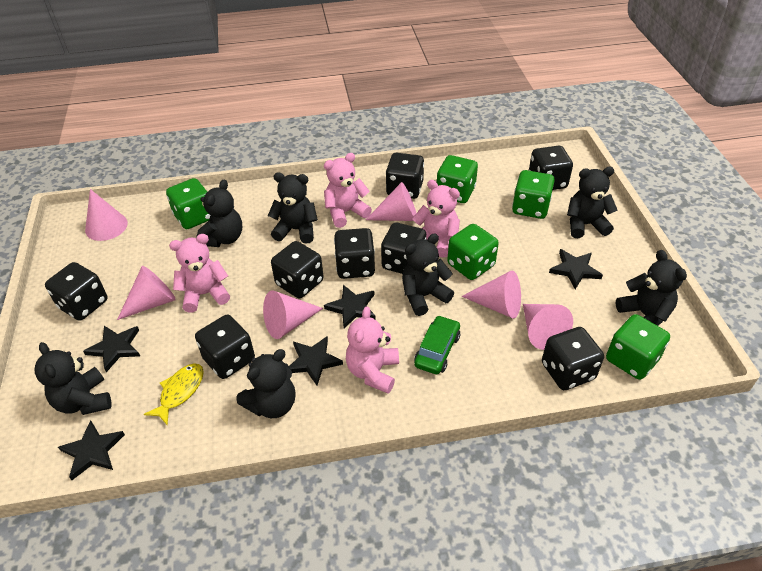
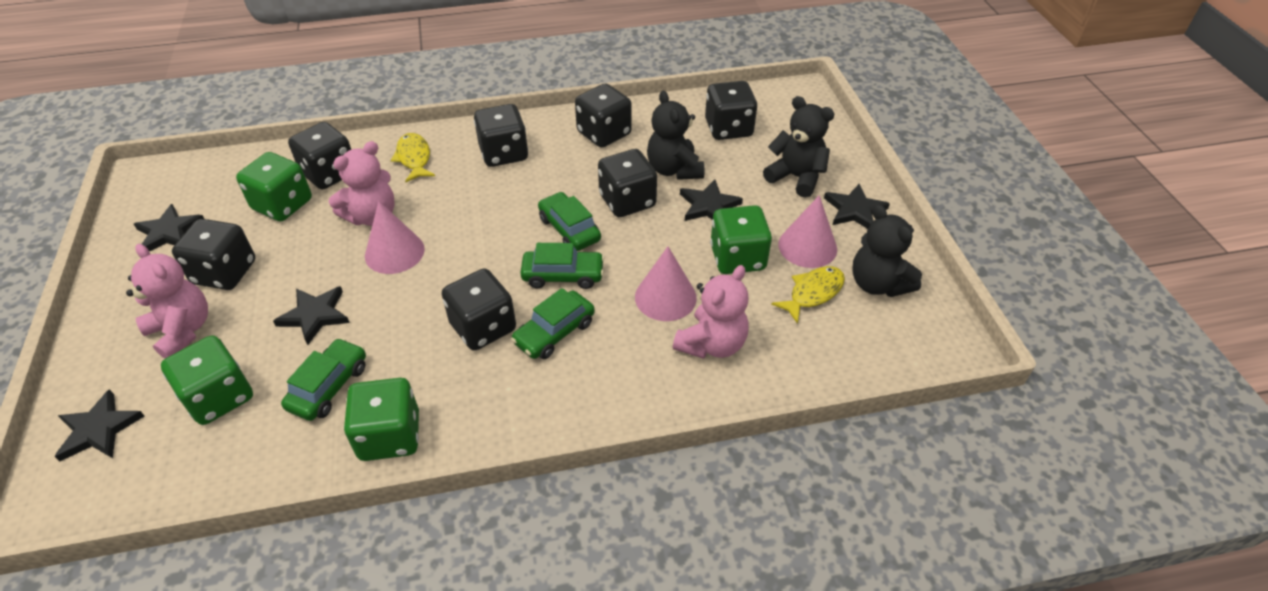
black dice: 8 -> 7
black teddy bear: 7 -> 3
green car: 1 -> 4
green dice: 5 -> 4
pink cone: 6 -> 3
pink teddy bear: 4 -> 3
yellow fish: 1 -> 2

